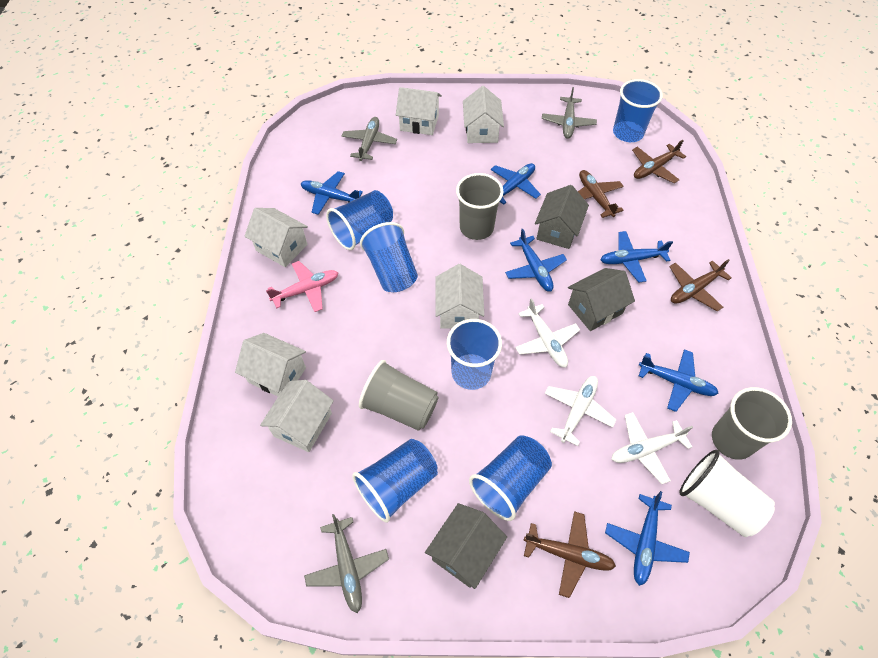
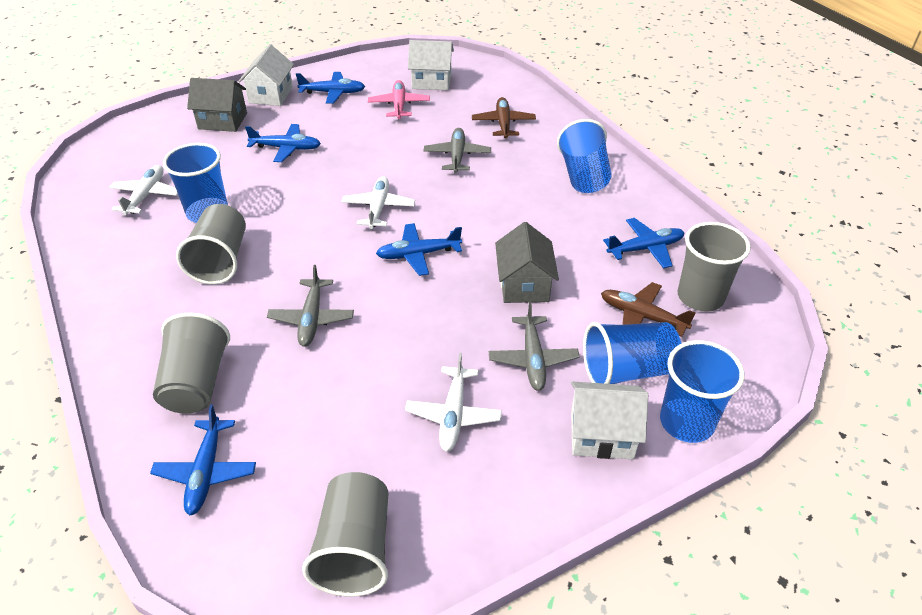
blue cup: 6 -> 4
blue plane: 6 -> 5
brown plane: 4 -> 2
grey cup: 3 -> 4
grey house: 3 -> 2
white cup: 1 -> 0
white house: 6 -> 3

